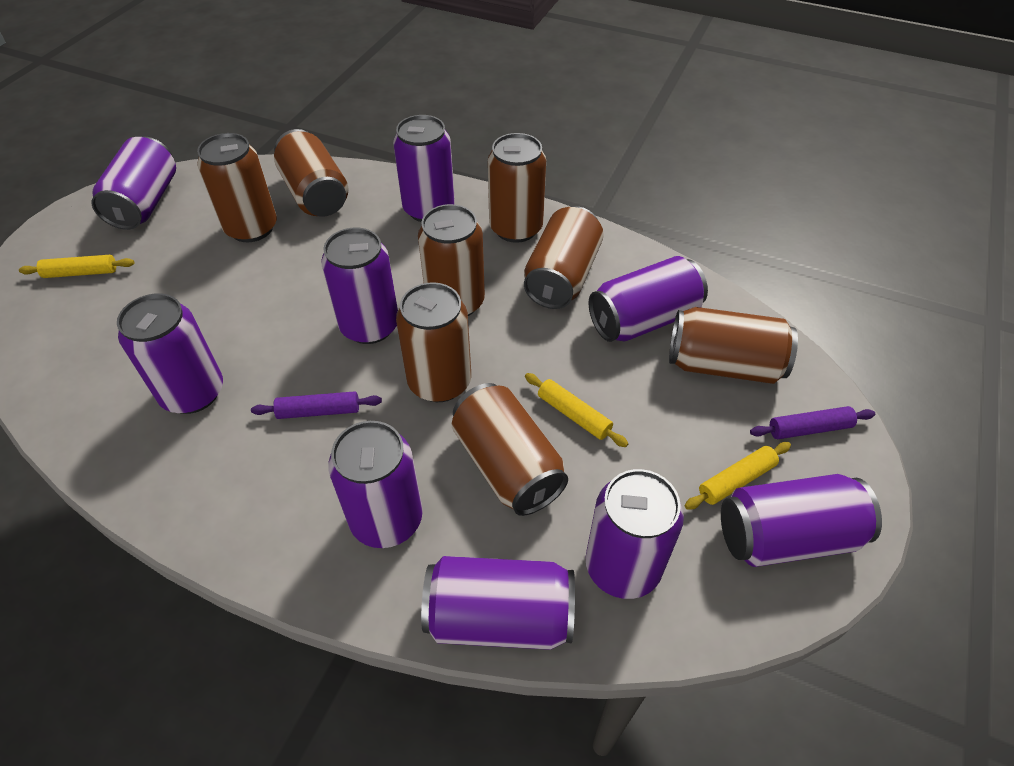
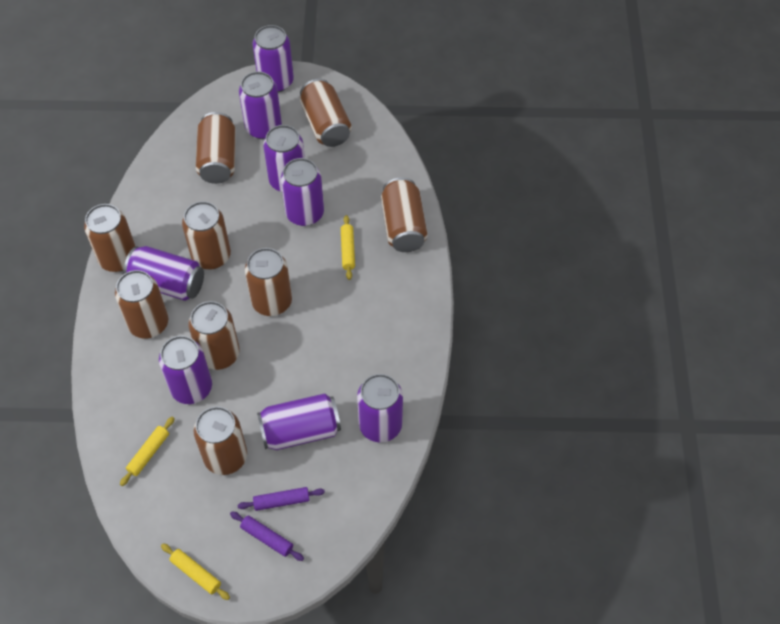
brown can: 8 -> 9
purple can: 9 -> 8

